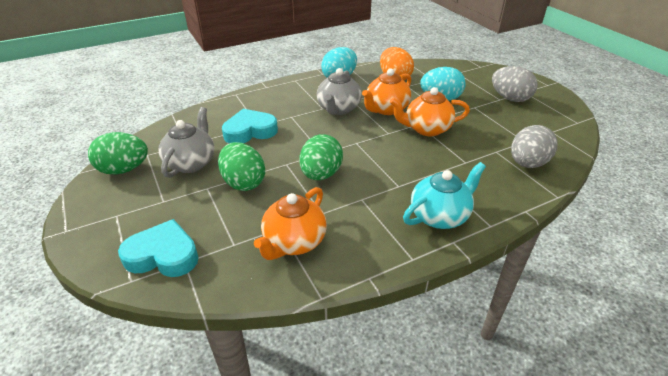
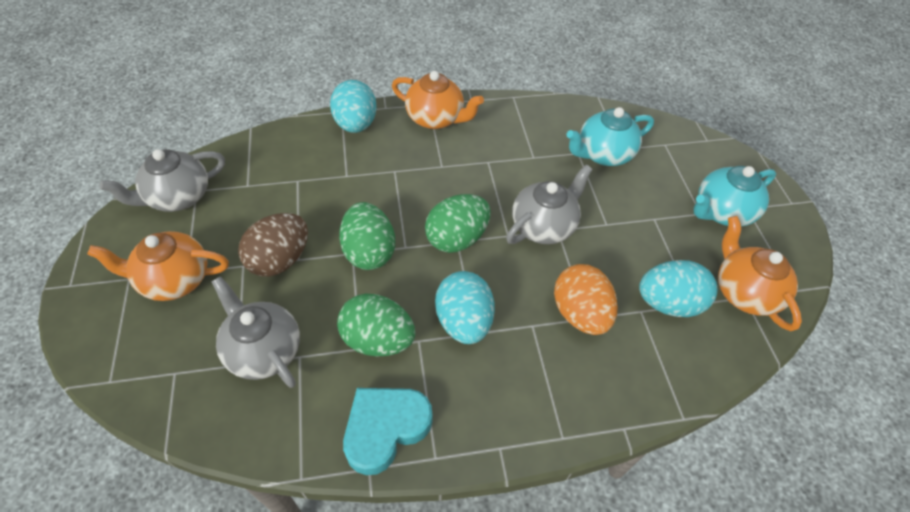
brown egg: 0 -> 1
grey egg: 2 -> 0
grey teapot: 2 -> 3
turquoise egg: 2 -> 3
turquoise heart: 2 -> 1
turquoise teapot: 1 -> 2

